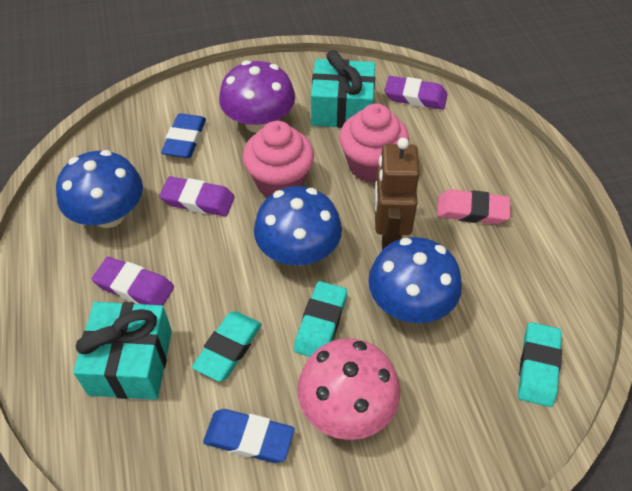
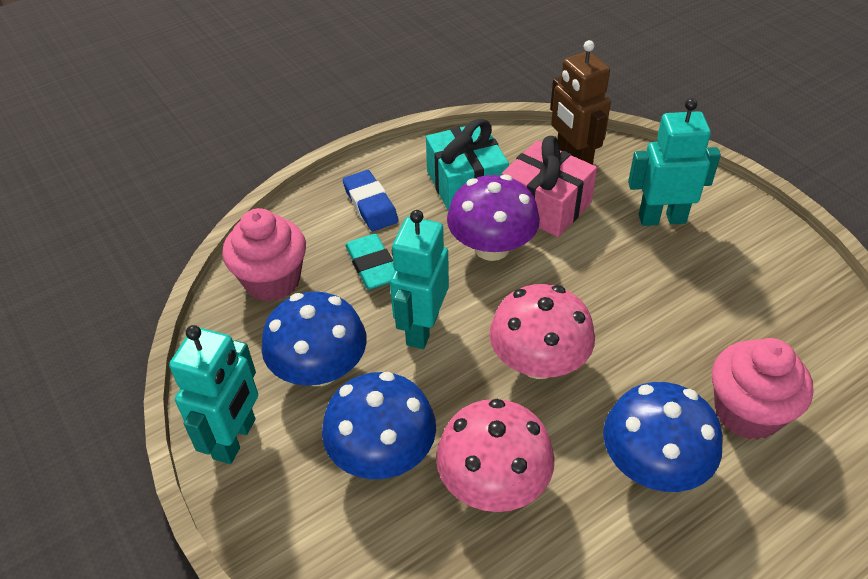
blue eraser: 2 -> 1
pink eraser: 1 -> 0
pink gift: 0 -> 1
pink mushroom: 1 -> 2
purple eraser: 3 -> 0
turquoise eraser: 3 -> 1
turquoise gift: 2 -> 1
turquoise robot: 0 -> 3

